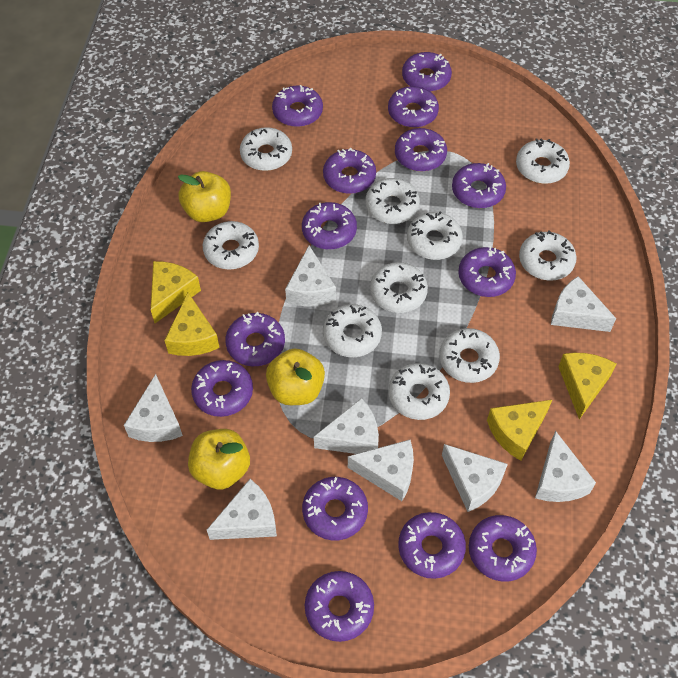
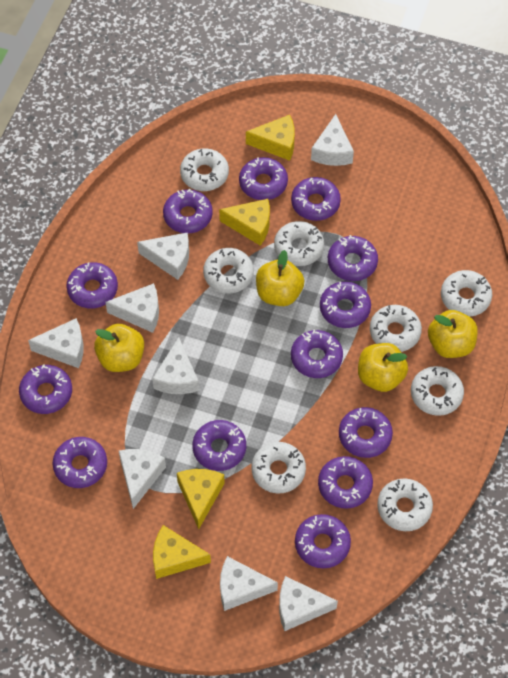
purple donut: 14 -> 13
white donut: 10 -> 8
yellow apple: 3 -> 4

